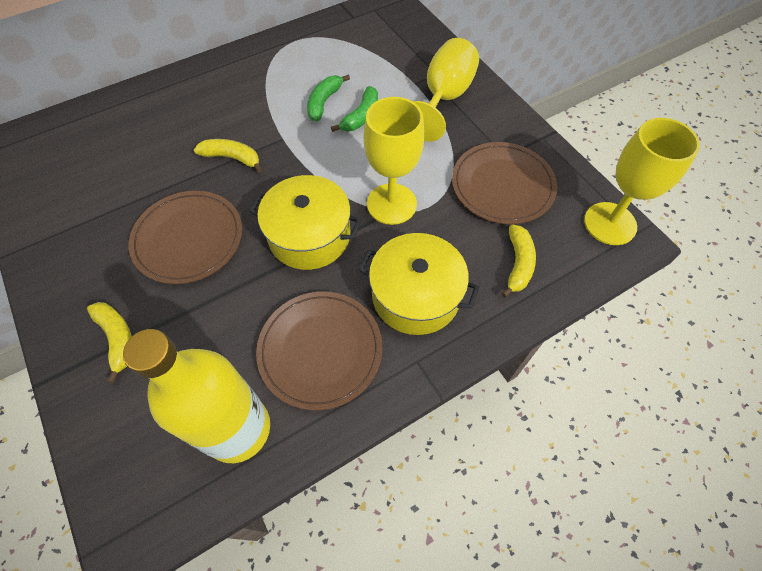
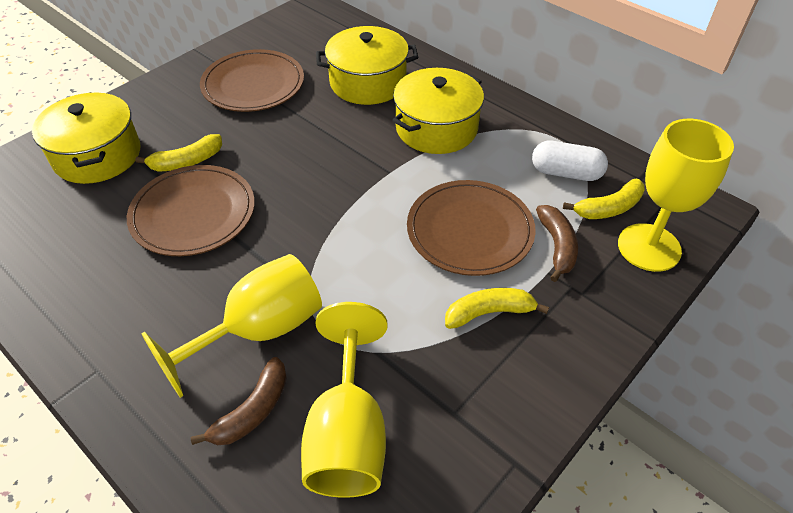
brown banana: 0 -> 2
green banana: 2 -> 0
white capsule: 0 -> 1
yellow bottle: 1 -> 0
yellow pot: 2 -> 3

